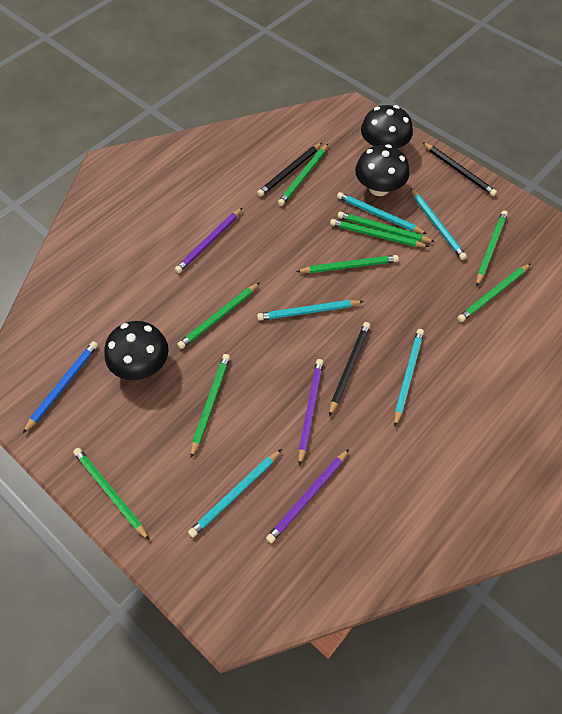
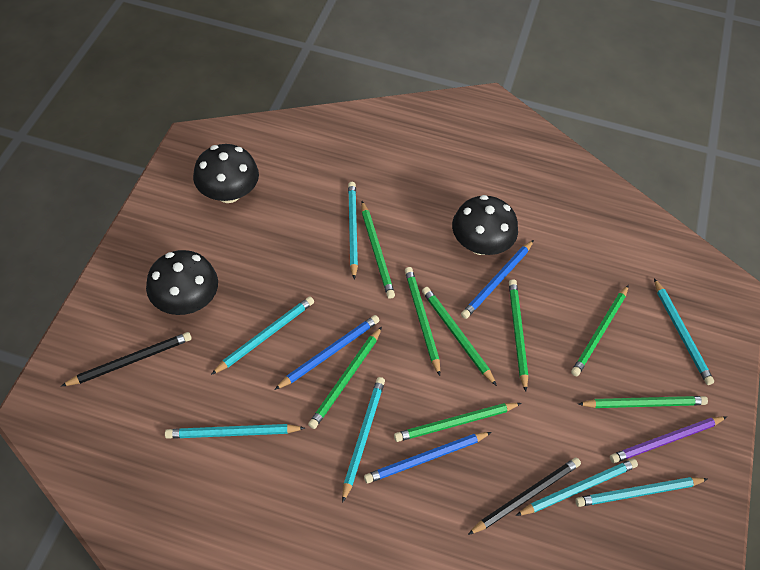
black pencil: 3 -> 2
blue pencil: 1 -> 3
green pencil: 9 -> 8
purple pencil: 3 -> 1
turquoise pencil: 5 -> 7

